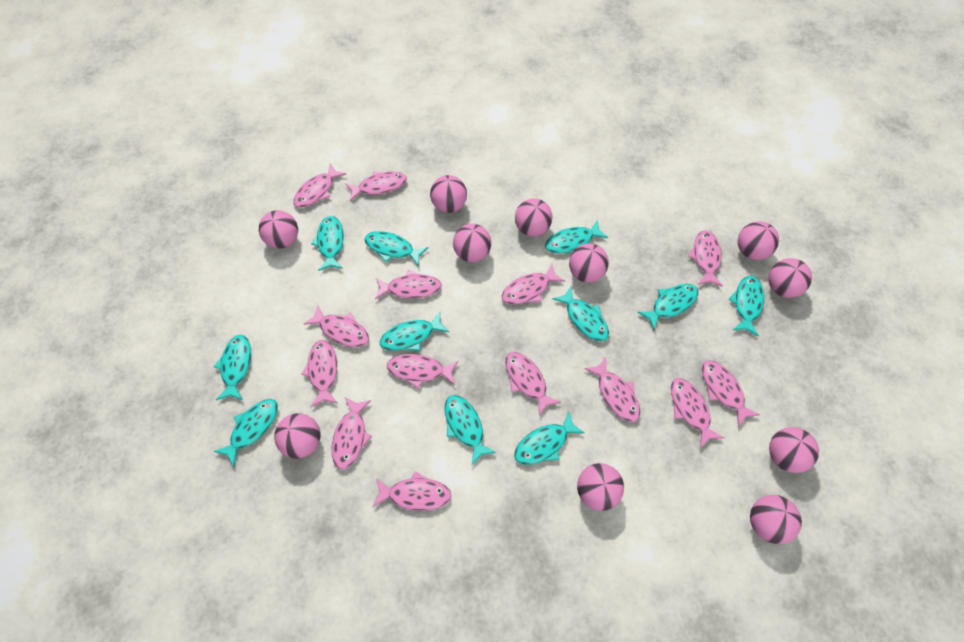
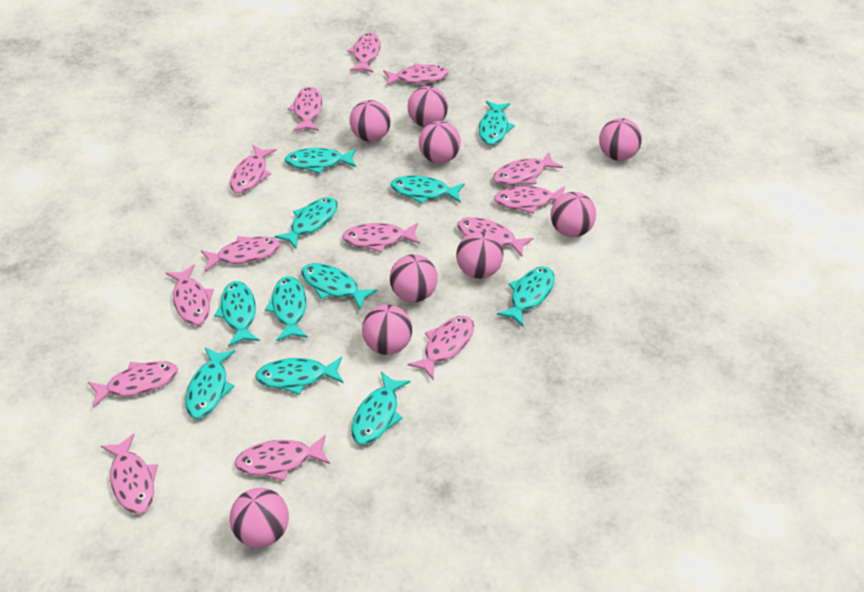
pink ball: 11 -> 9

